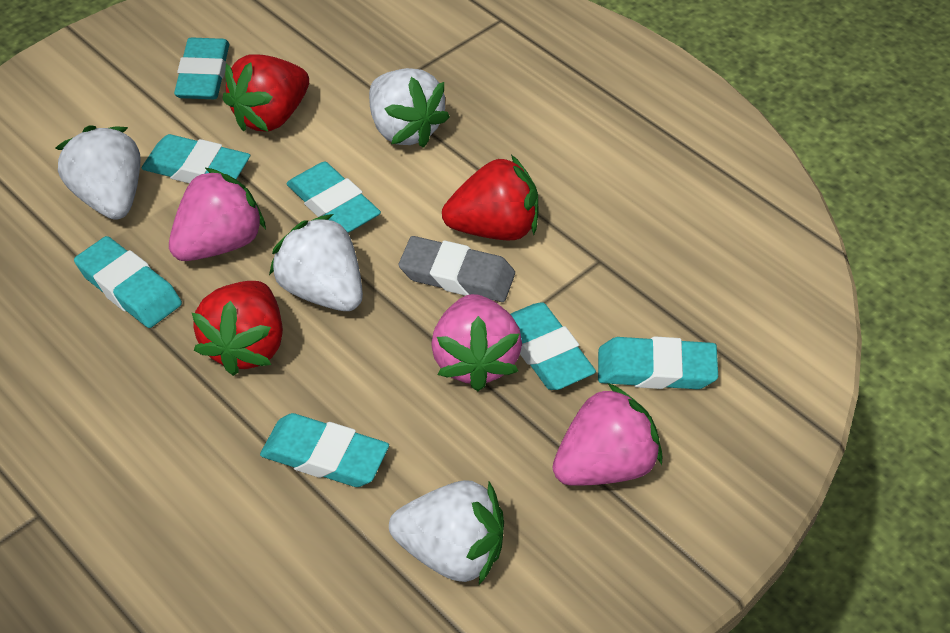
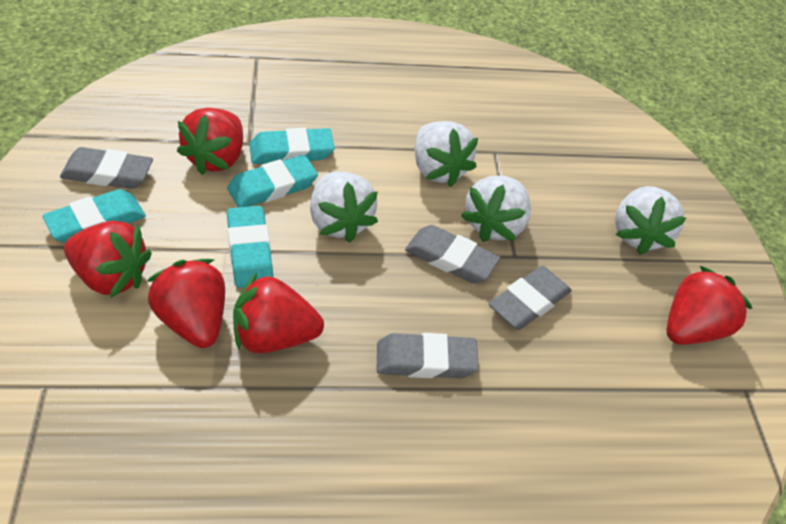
grey eraser: 1 -> 4
pink strawberry: 3 -> 0
red strawberry: 3 -> 5
turquoise eraser: 7 -> 4

